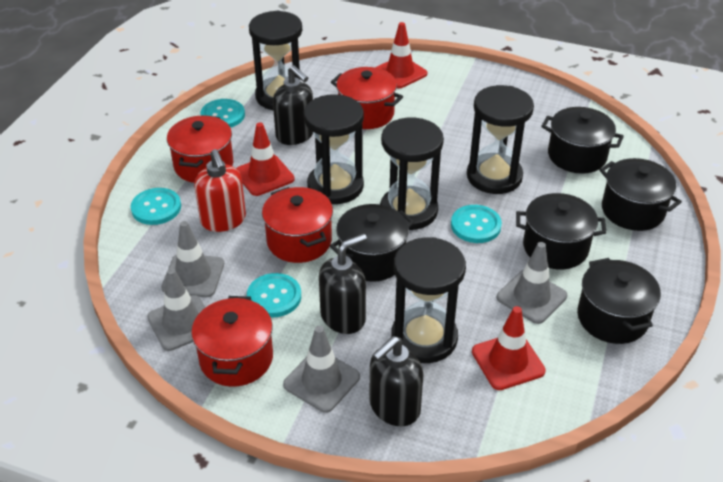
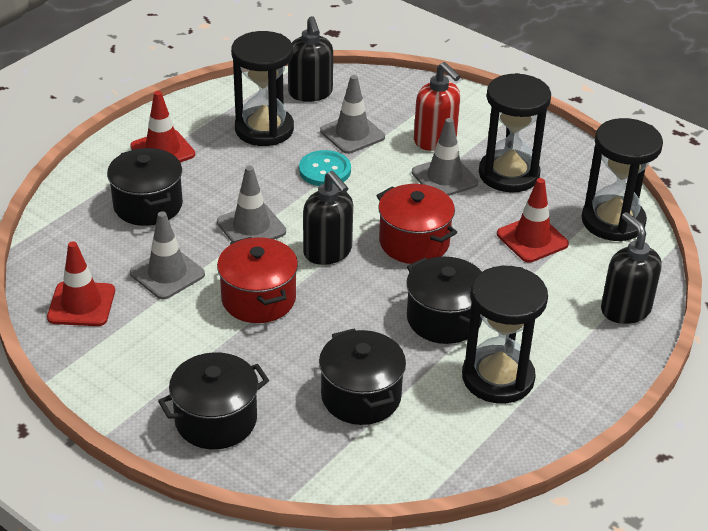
black hourglass: 5 -> 4
black pot: 5 -> 4
red pot: 4 -> 2
turquoise button: 4 -> 1

